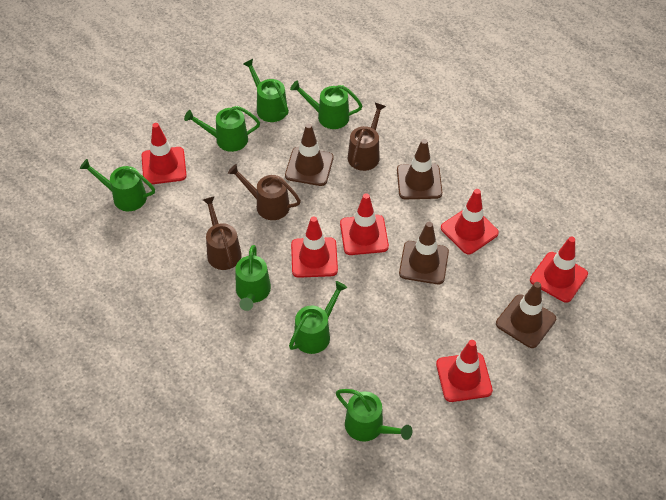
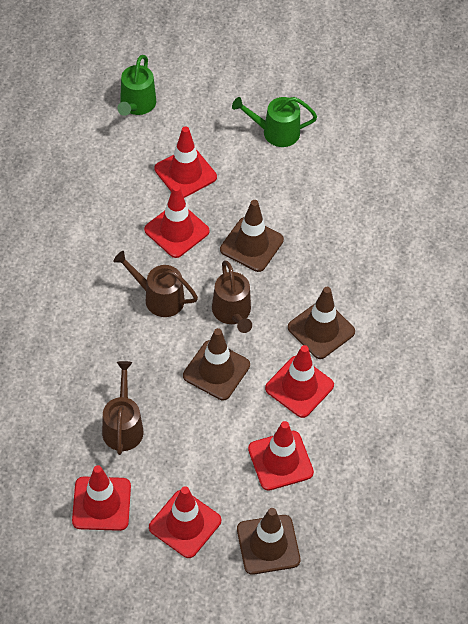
green watering can: 7 -> 2

